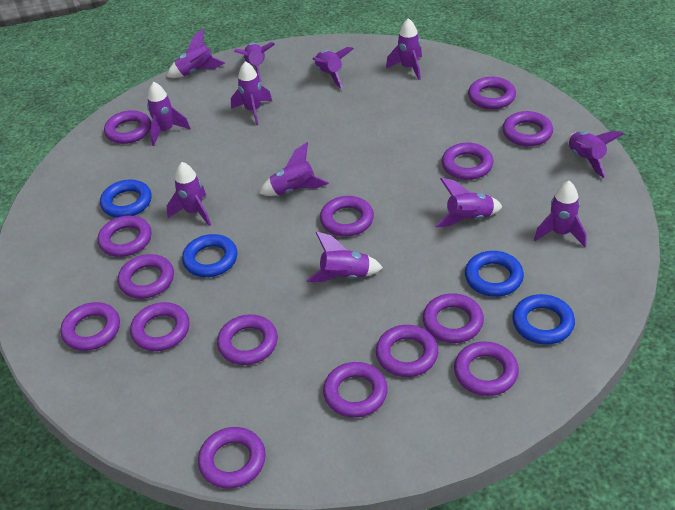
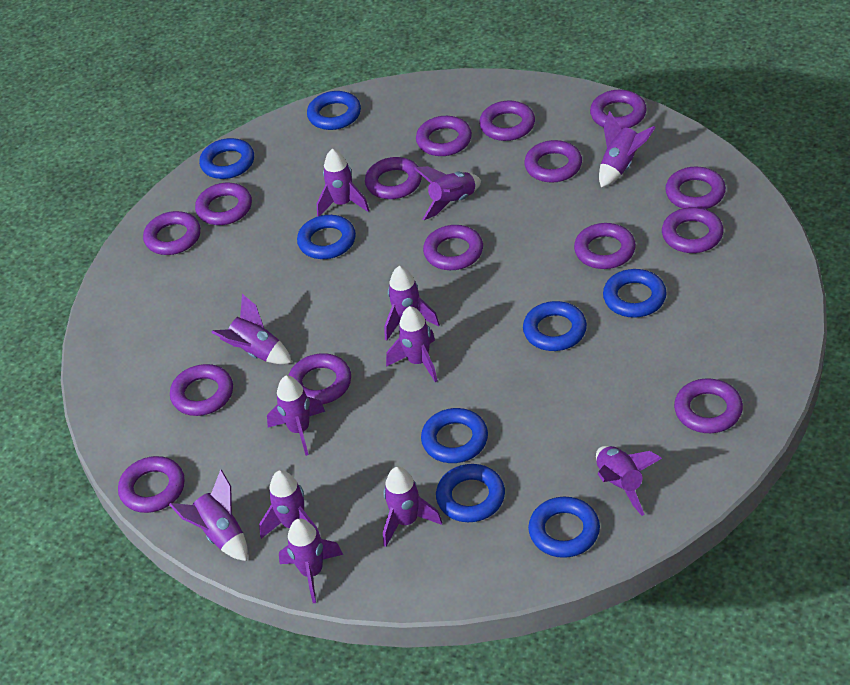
blue ring: 4 -> 8

